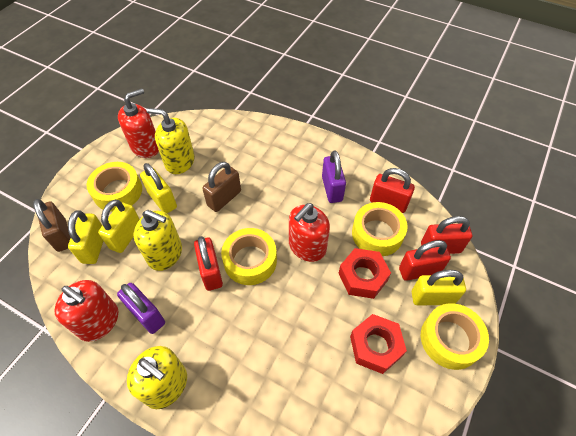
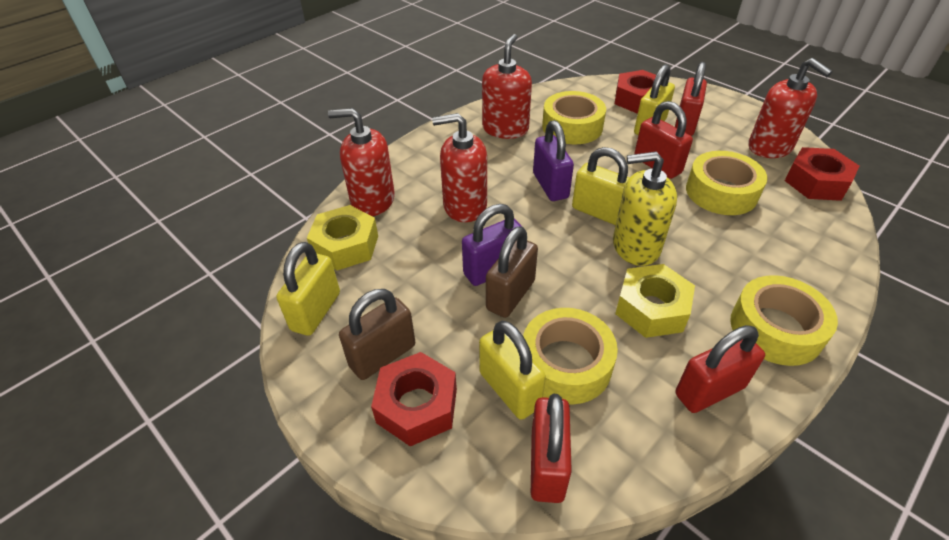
red nut: 2 -> 3
red soap dispenser: 3 -> 4
yellow nut: 0 -> 2
yellow soap dispenser: 3 -> 1

